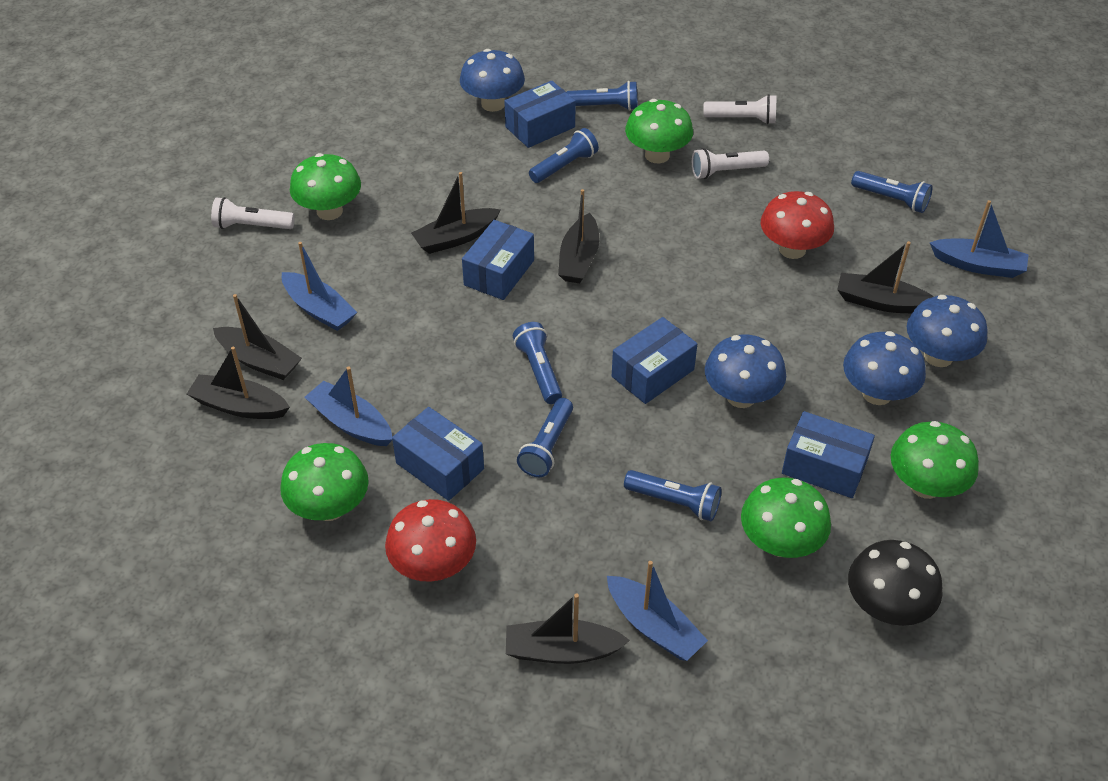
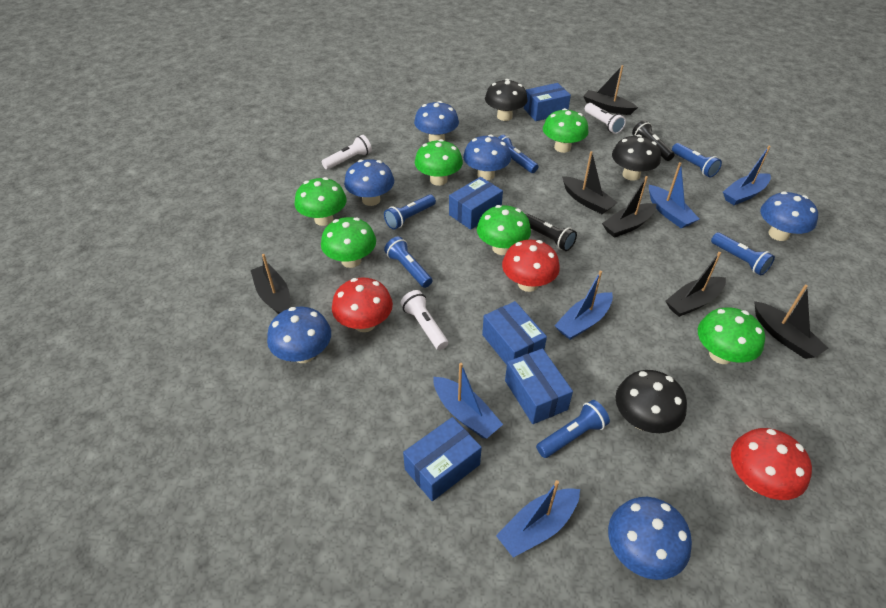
black flashlight: 0 -> 2
black mushroom: 1 -> 3
blue boat: 4 -> 5
blue mushroom: 4 -> 6
green mushroom: 5 -> 6
red mushroom: 2 -> 3

